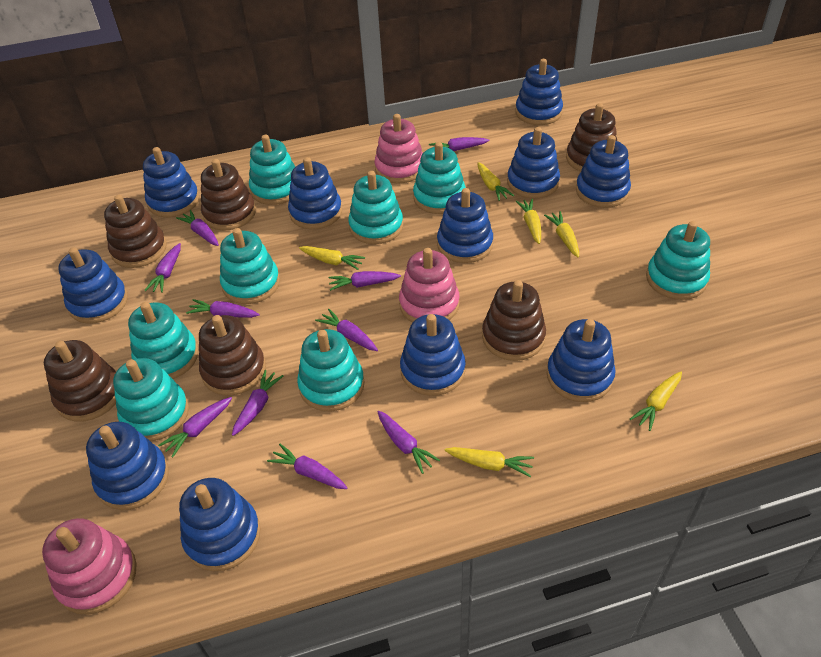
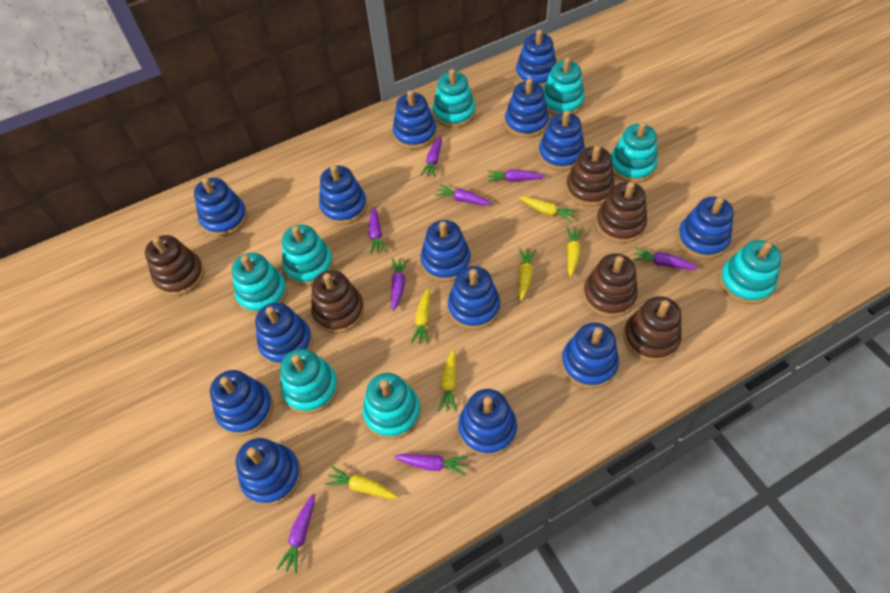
blue stacking toy: 11 -> 14
pink stacking toy: 3 -> 0
purple carrot: 10 -> 8

